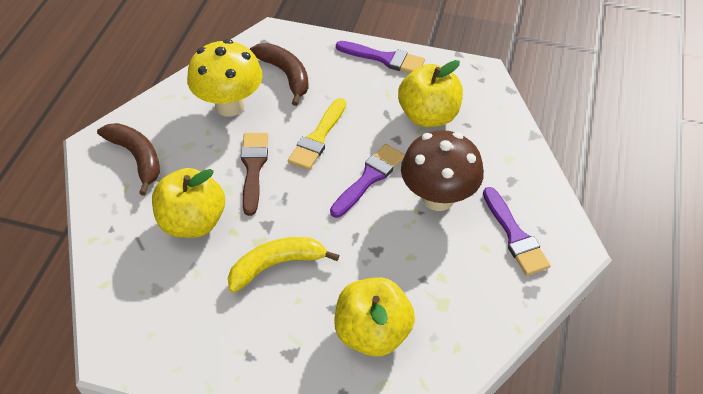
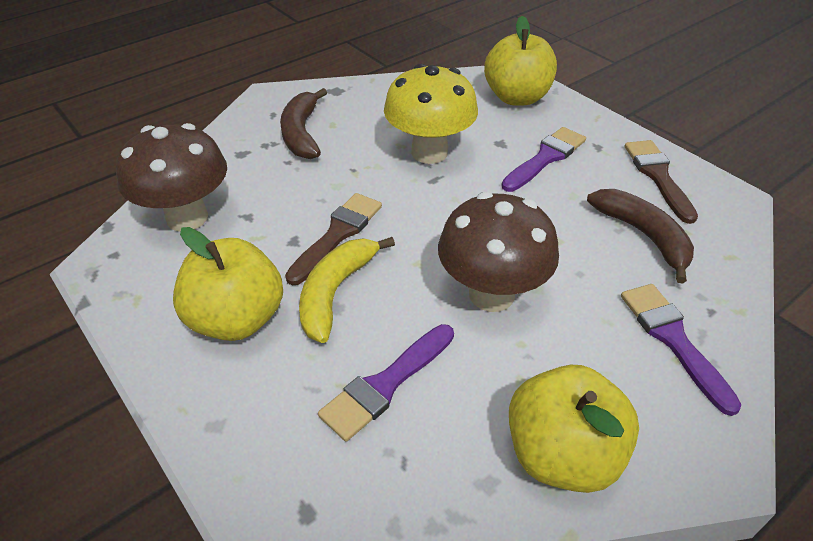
brown brush: 1 -> 2
brown mushroom: 1 -> 2
yellow brush: 1 -> 0

